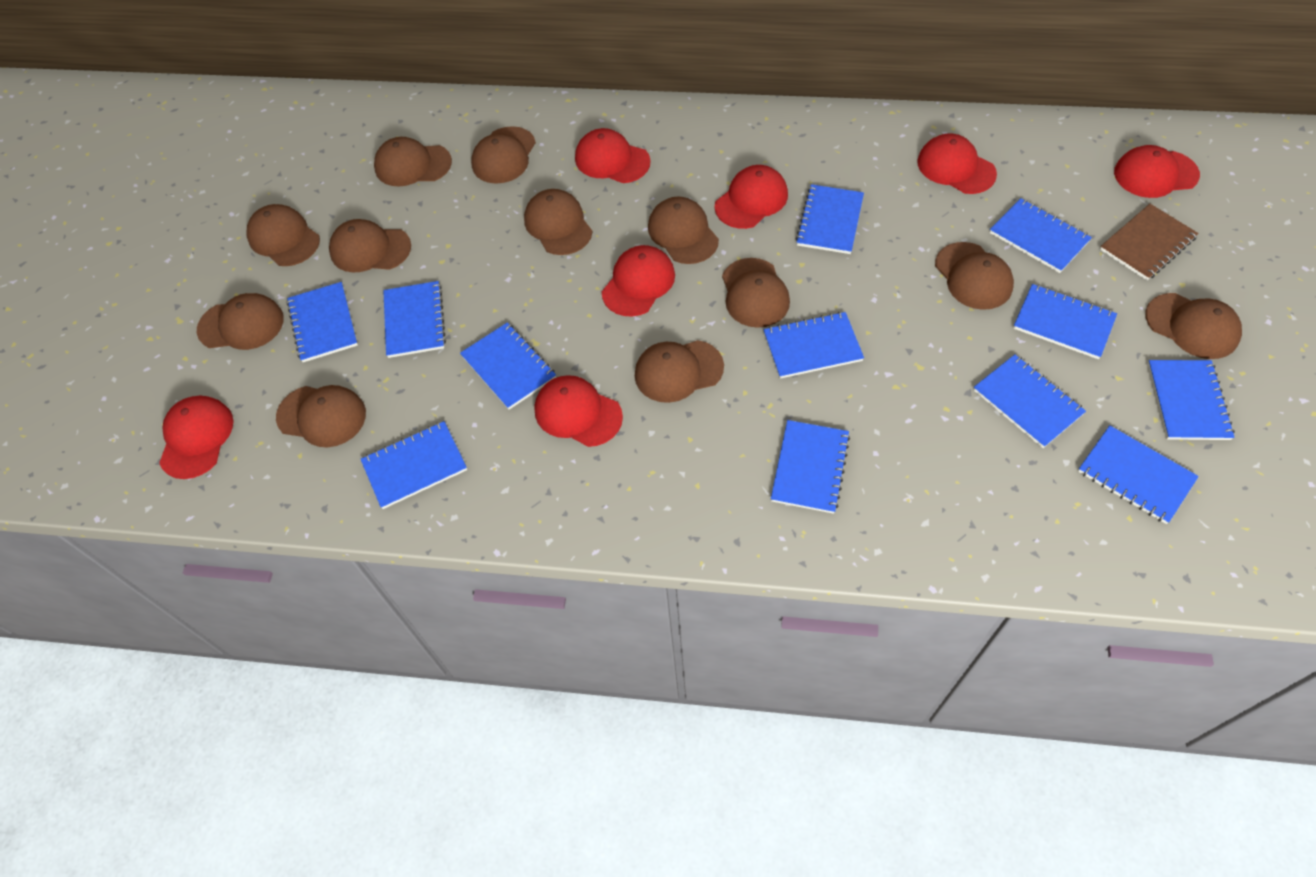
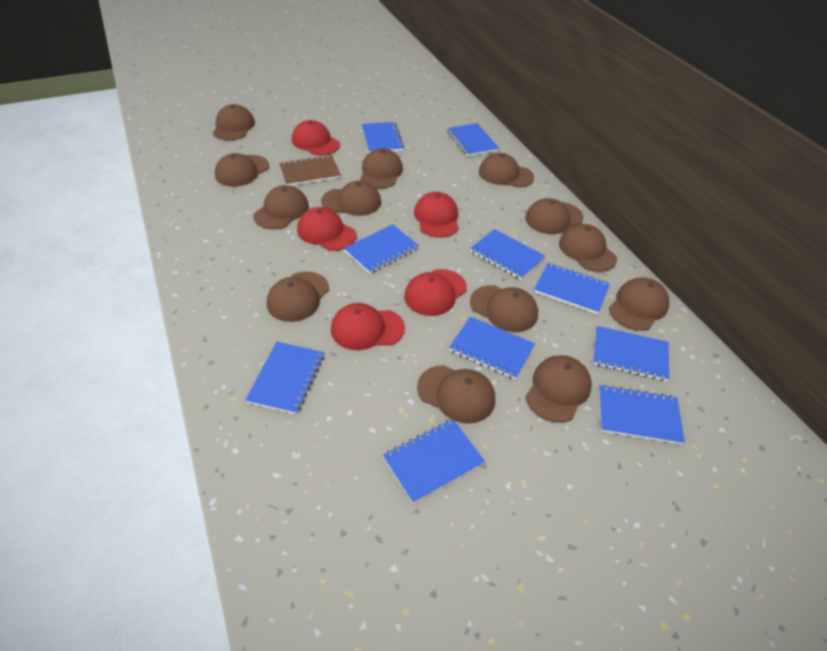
blue notebook: 12 -> 10
brown cap: 12 -> 13
red cap: 7 -> 5

